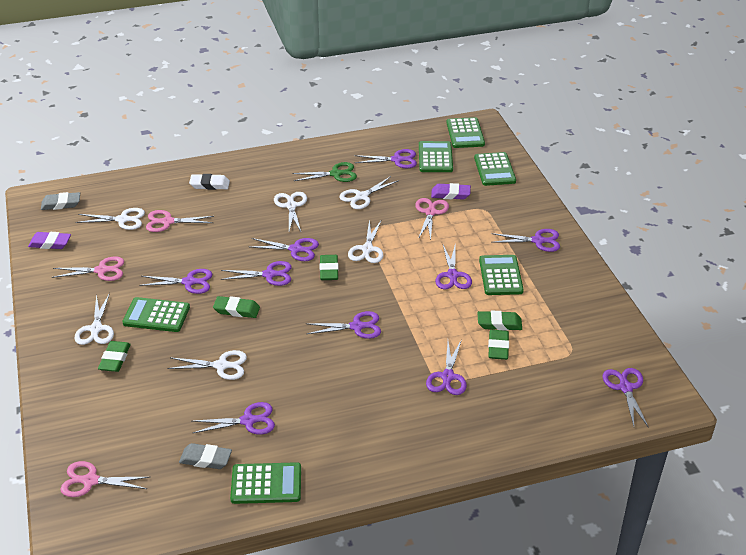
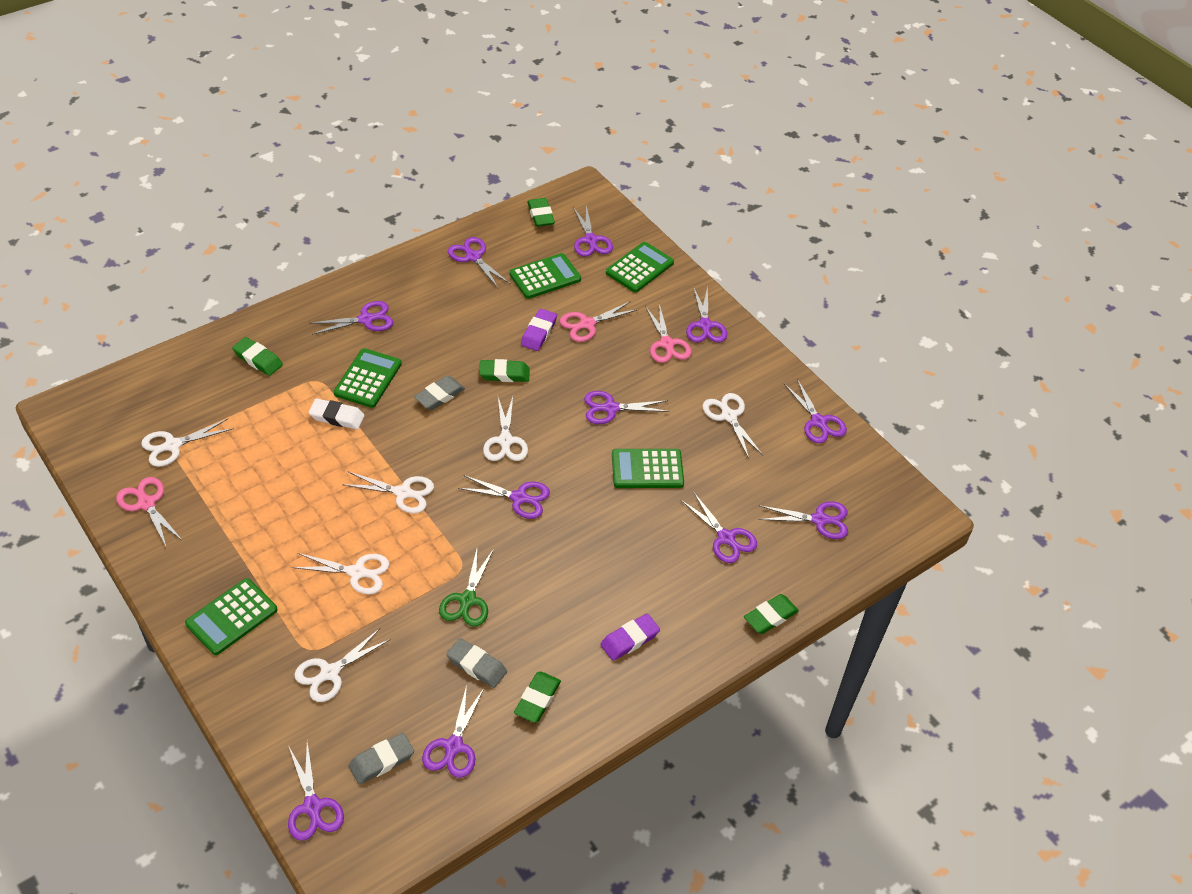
green calculator: 6 -> 5
grey eraser: 2 -> 3
pink scissors: 4 -> 3
purple scissors: 10 -> 11

